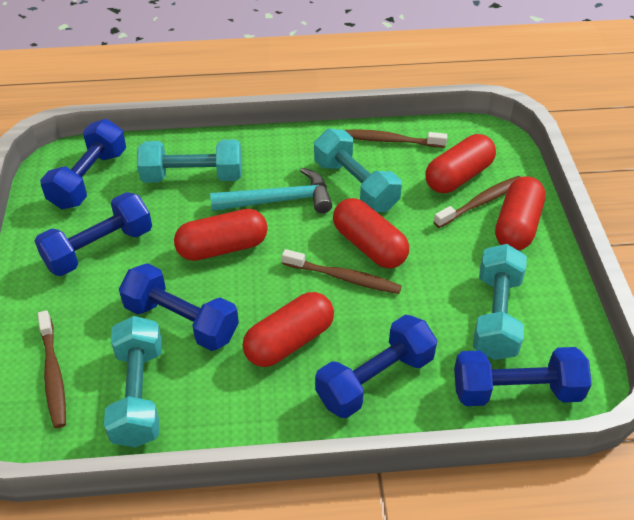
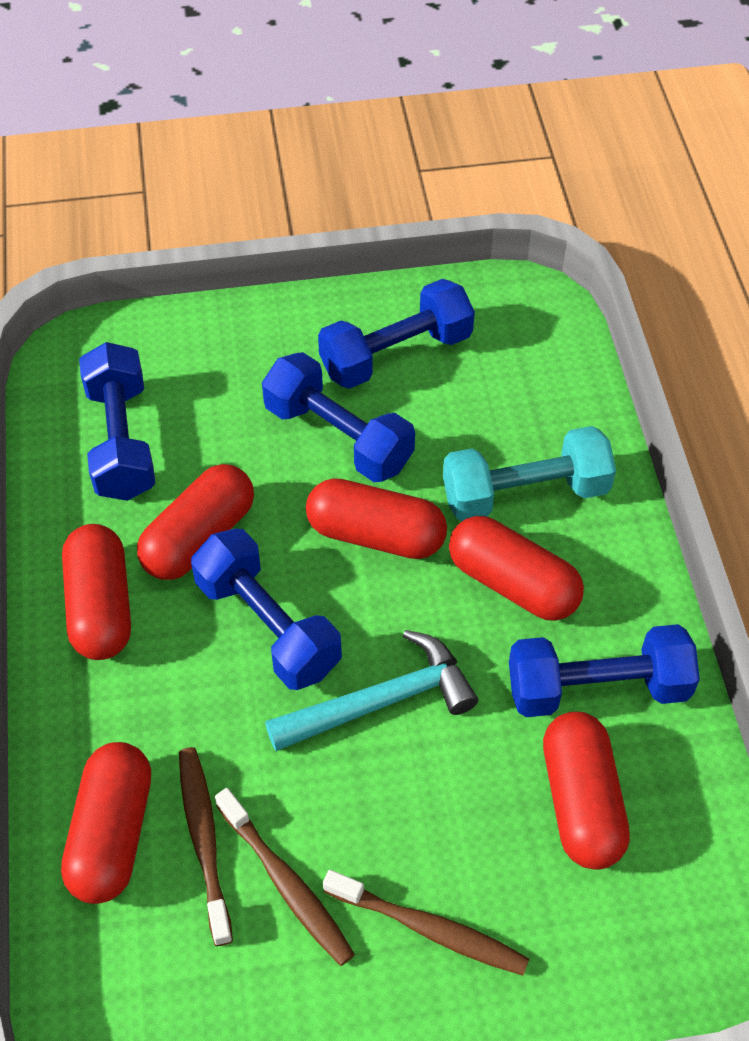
brown toothbrush: 4 -> 3
red capsule: 5 -> 6
turquoise dumbbell: 4 -> 1

